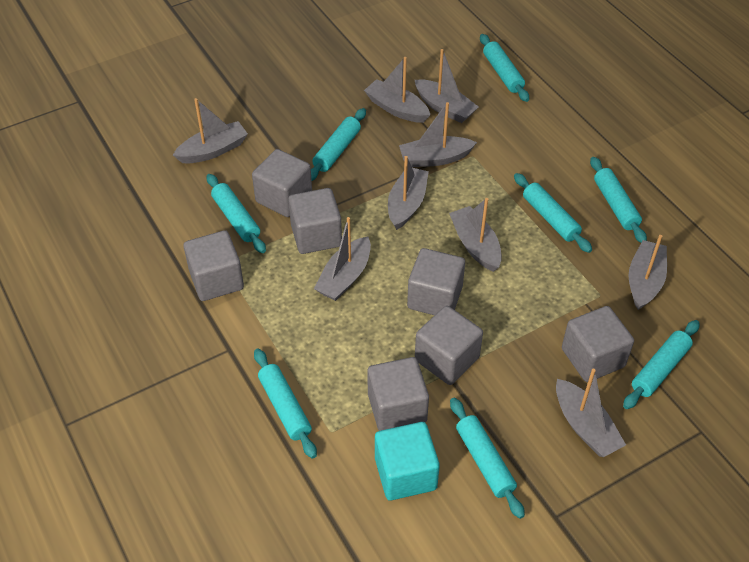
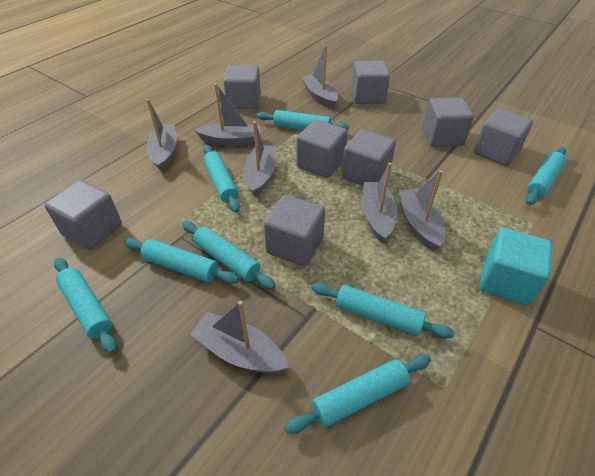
grey boat: 9 -> 7
grey cube: 7 -> 8

